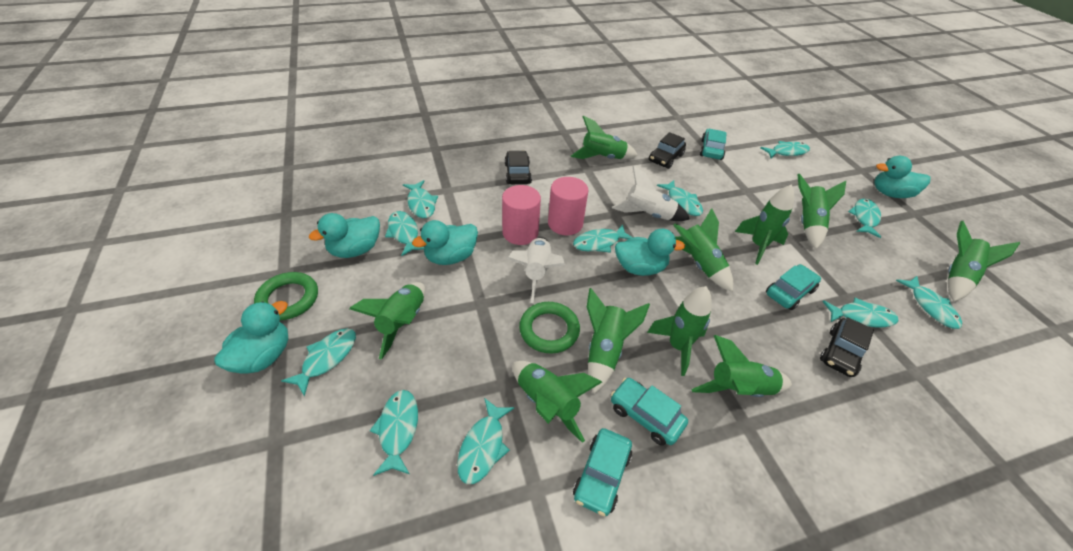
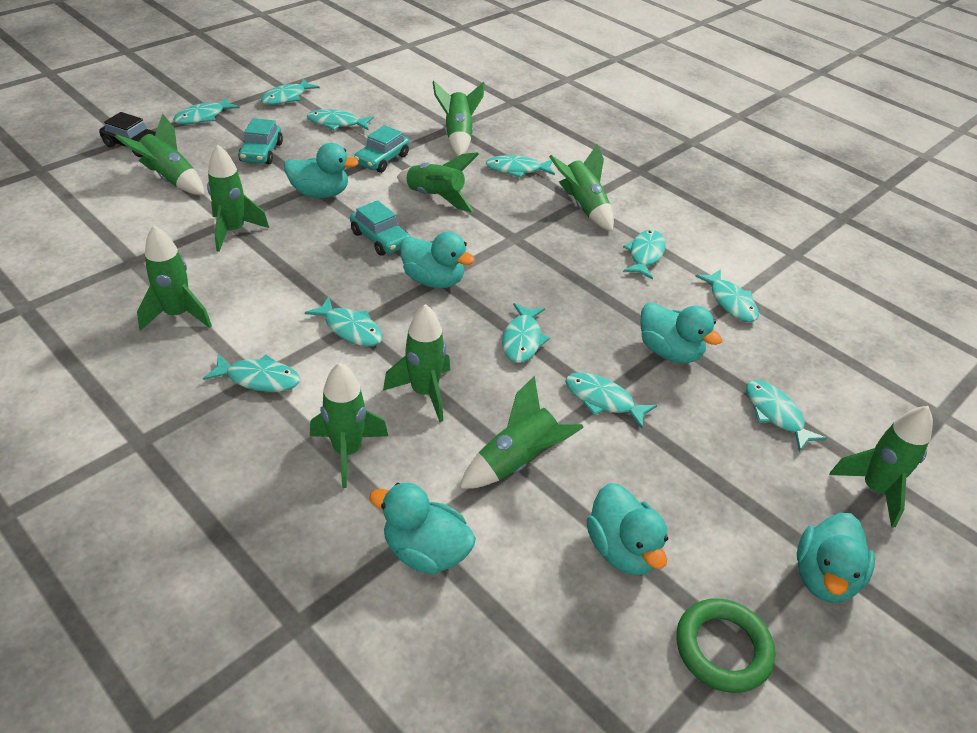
black car: 3 -> 1
green ring: 2 -> 1
pink cylinder: 2 -> 0
turquoise car: 4 -> 3
turquoise duck: 5 -> 6
white rocket: 2 -> 0

